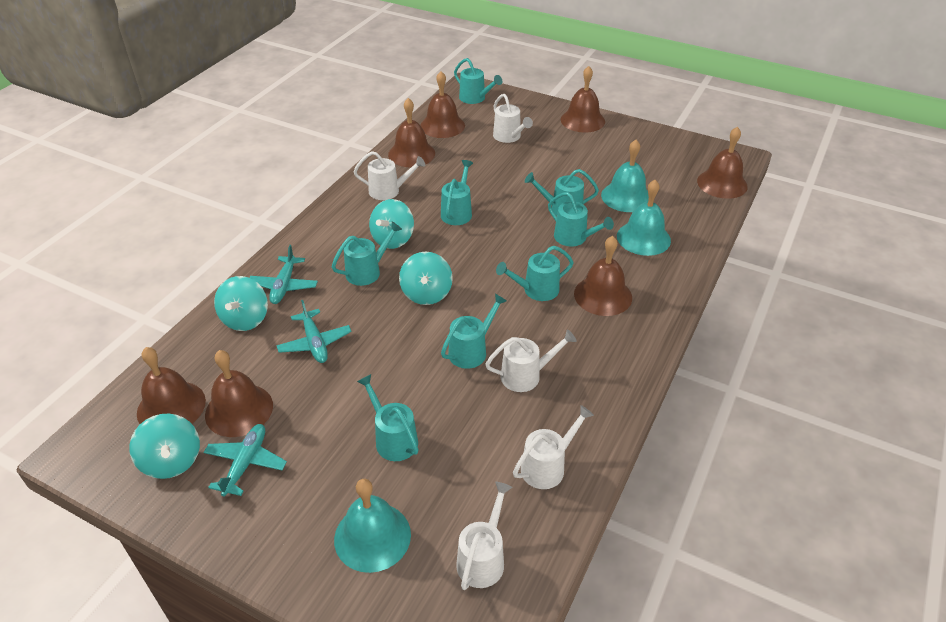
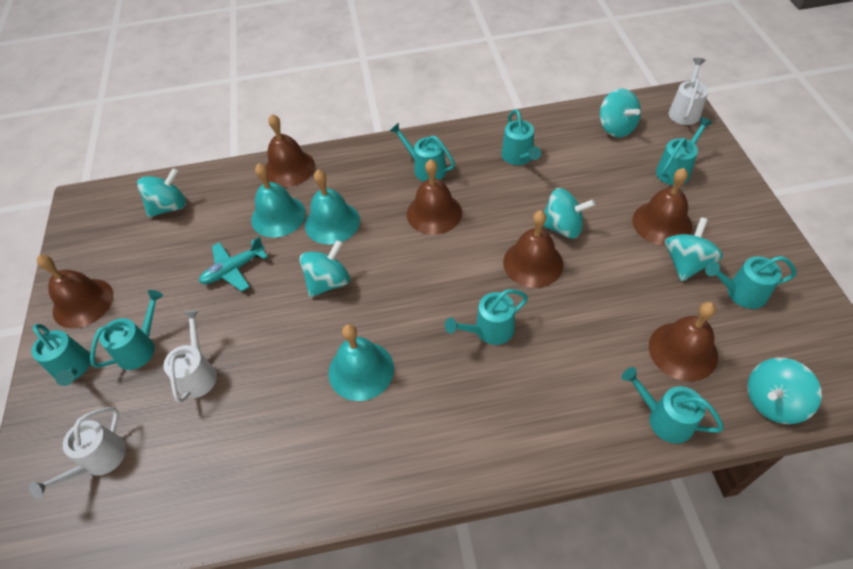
brown bell: 7 -> 6
turquoise plane: 3 -> 1
turquoise spinning top: 4 -> 6
white watering can: 5 -> 3

